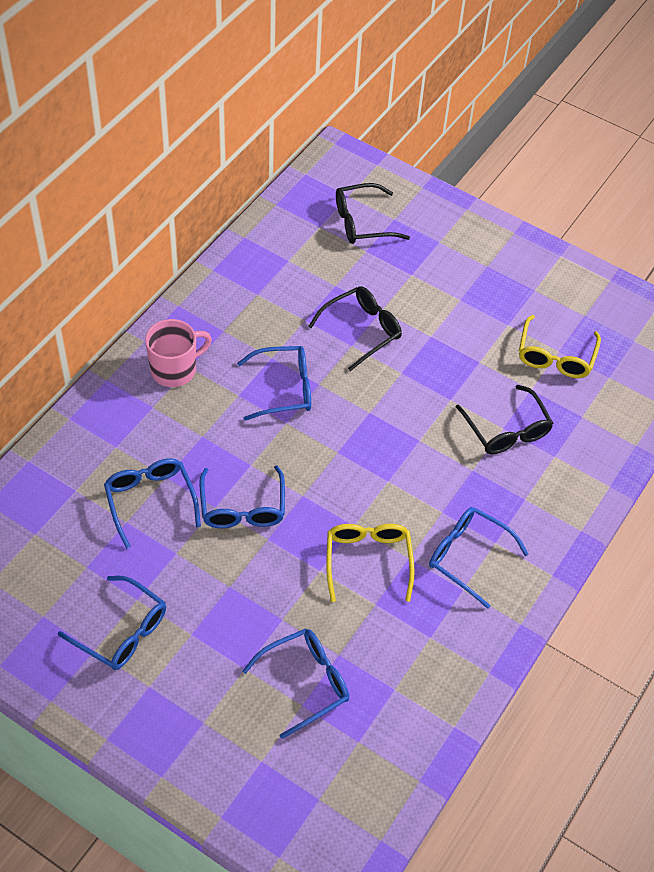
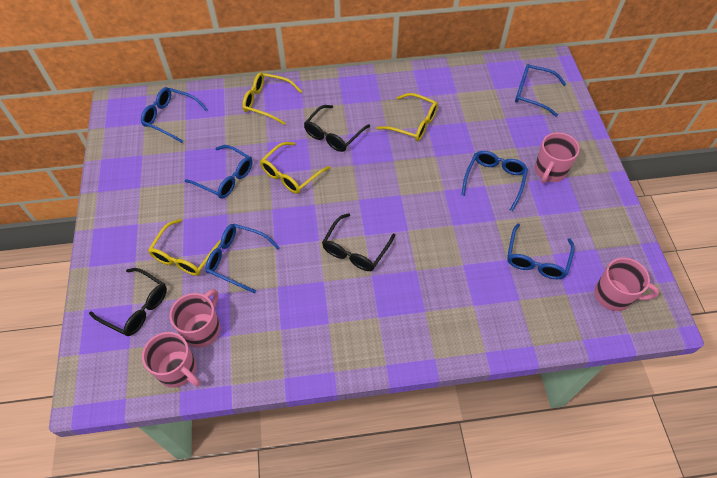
pink mug: 1 -> 4
yellow glasses: 2 -> 4

